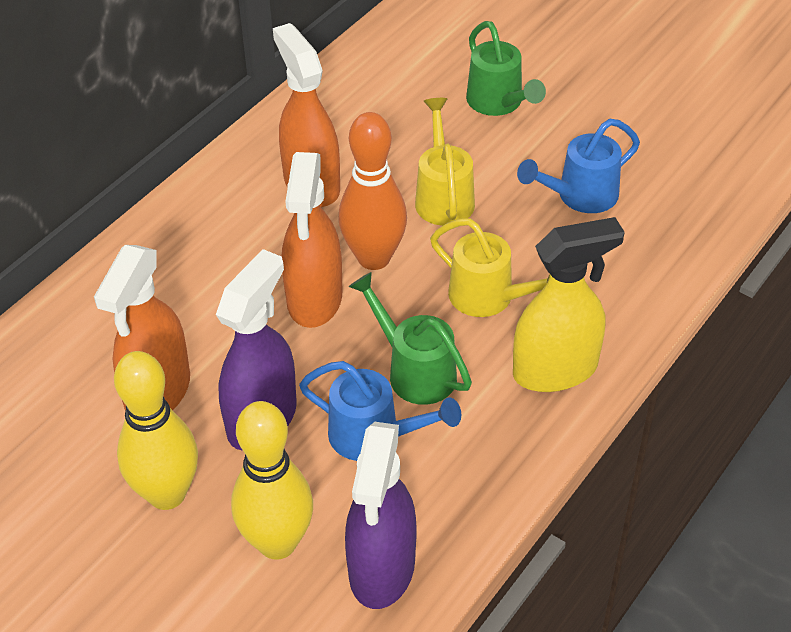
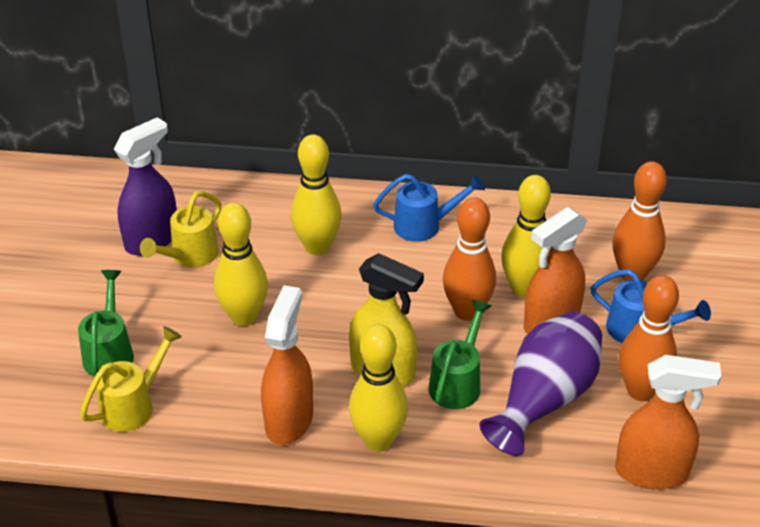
orange bowling pin: 1 -> 3
purple spray bottle: 2 -> 1
purple vase: 0 -> 1
yellow bowling pin: 2 -> 4

